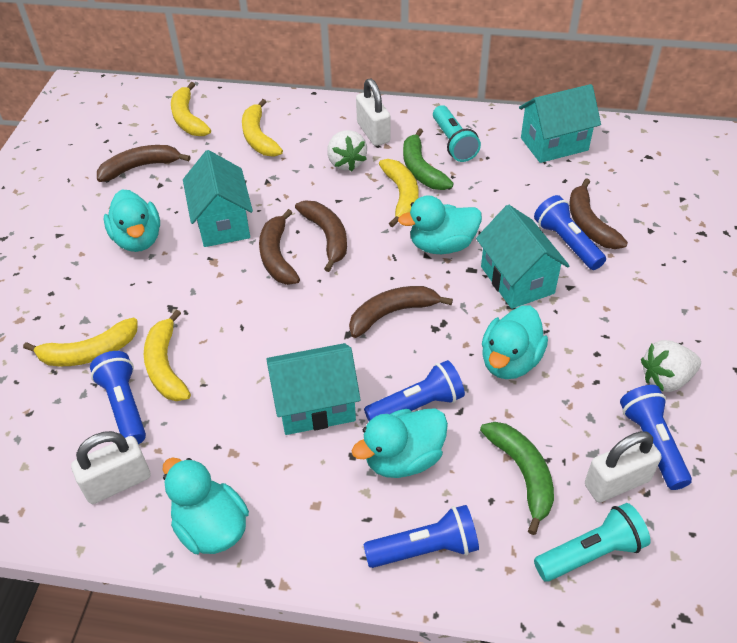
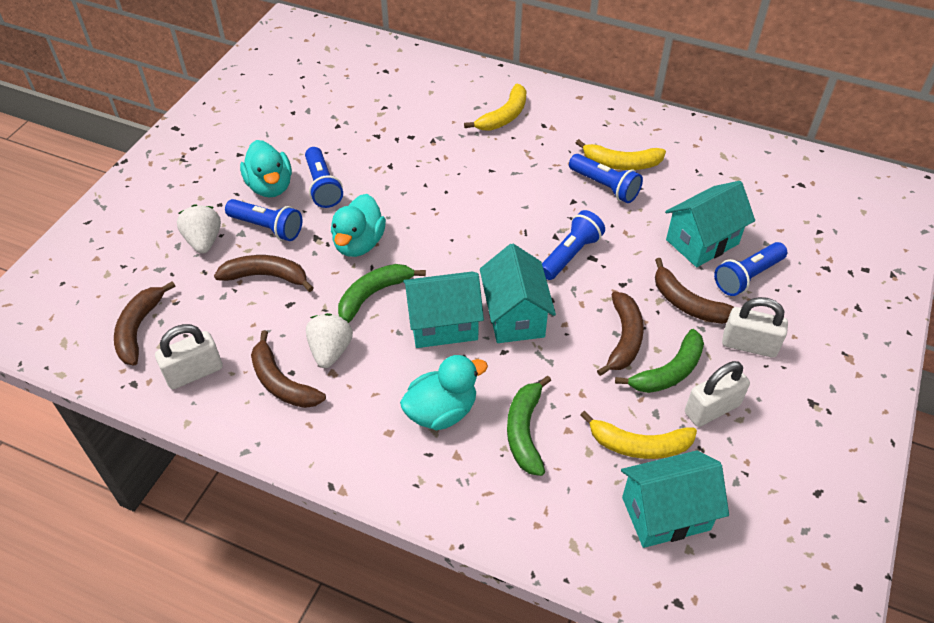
green banana: 2 -> 3
turquoise duck: 5 -> 3
turquoise flashlight: 2 -> 0
yellow banana: 5 -> 3

